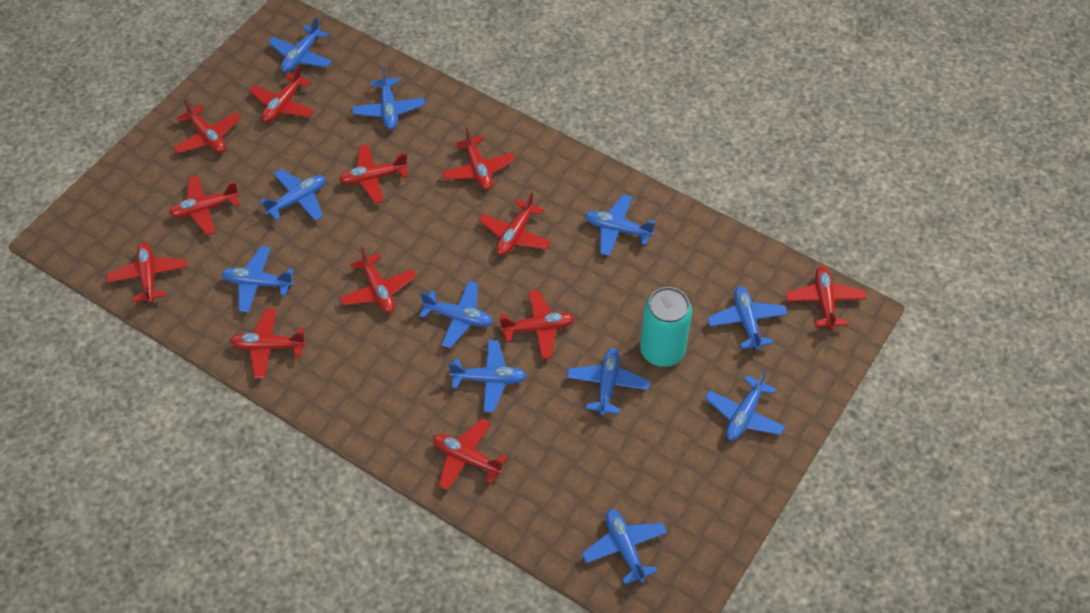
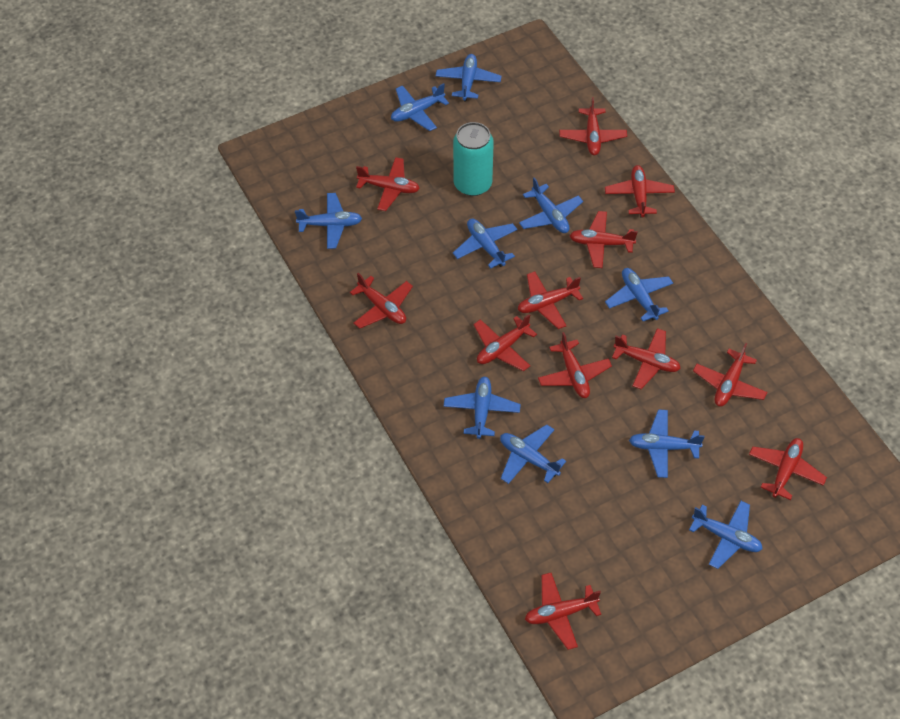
blue plane: 11 -> 10

